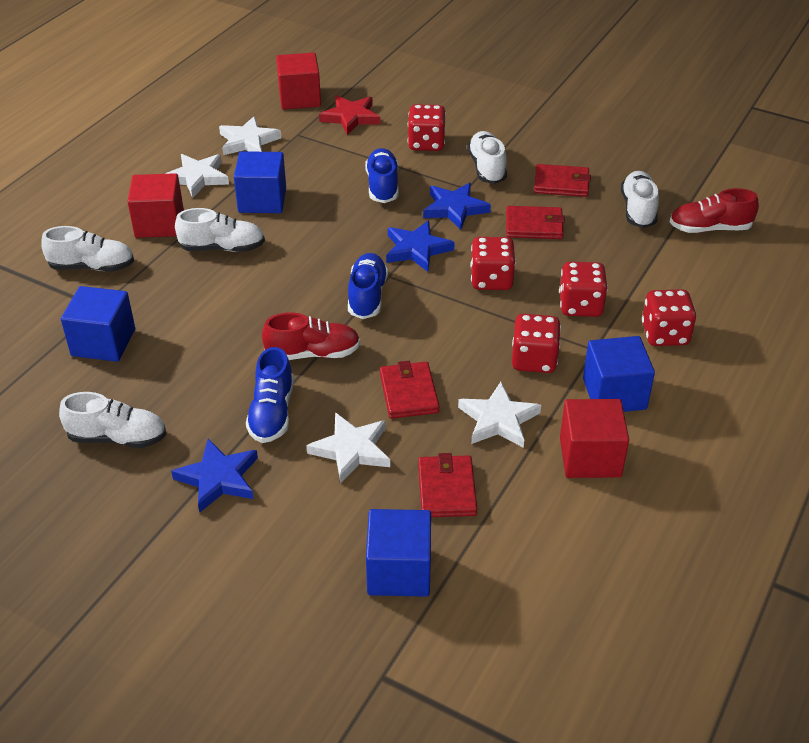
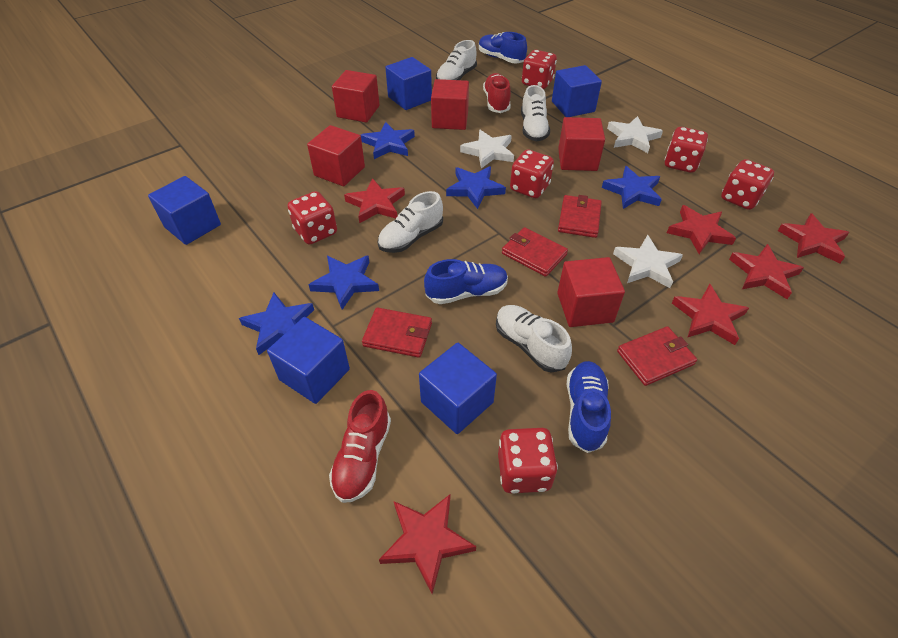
blue cube: 4 -> 5
blue star: 3 -> 5
red cube: 3 -> 5
red dice: 5 -> 6
red star: 1 -> 6
white shoe: 5 -> 4
white star: 4 -> 3

